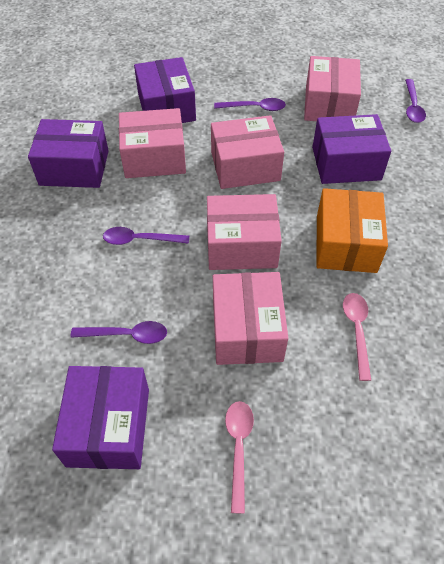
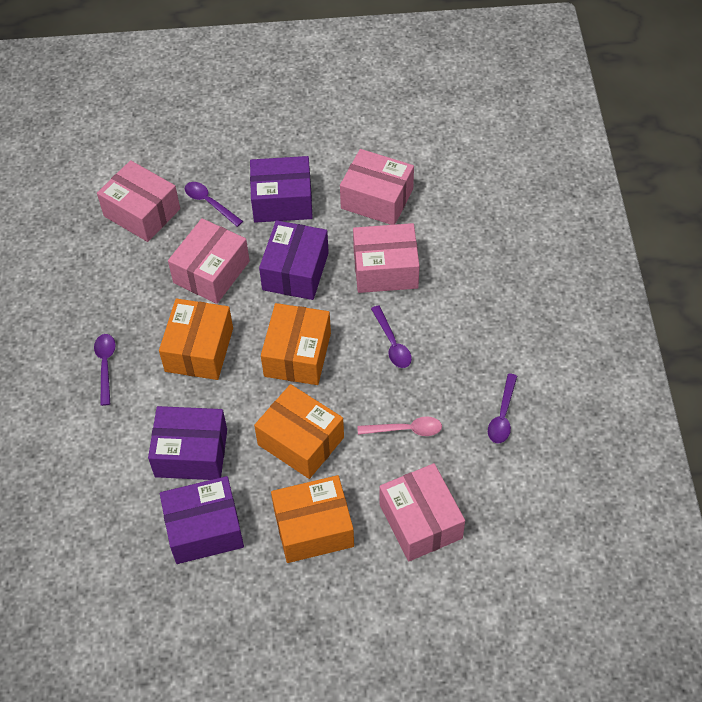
orange box: 1 -> 4
pink spoon: 2 -> 1

